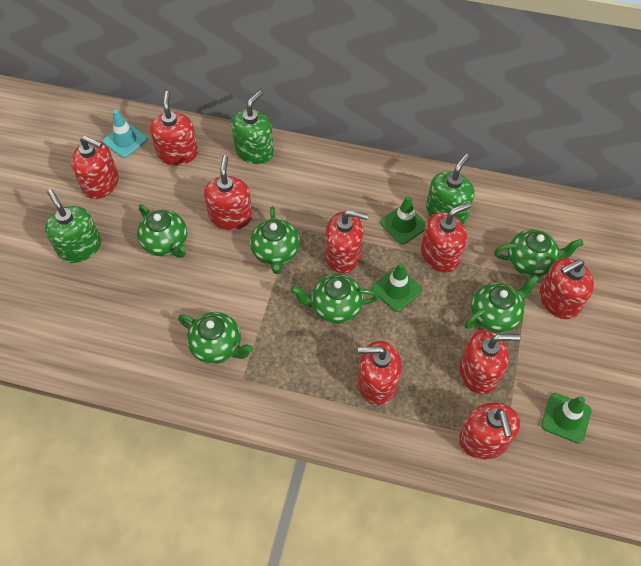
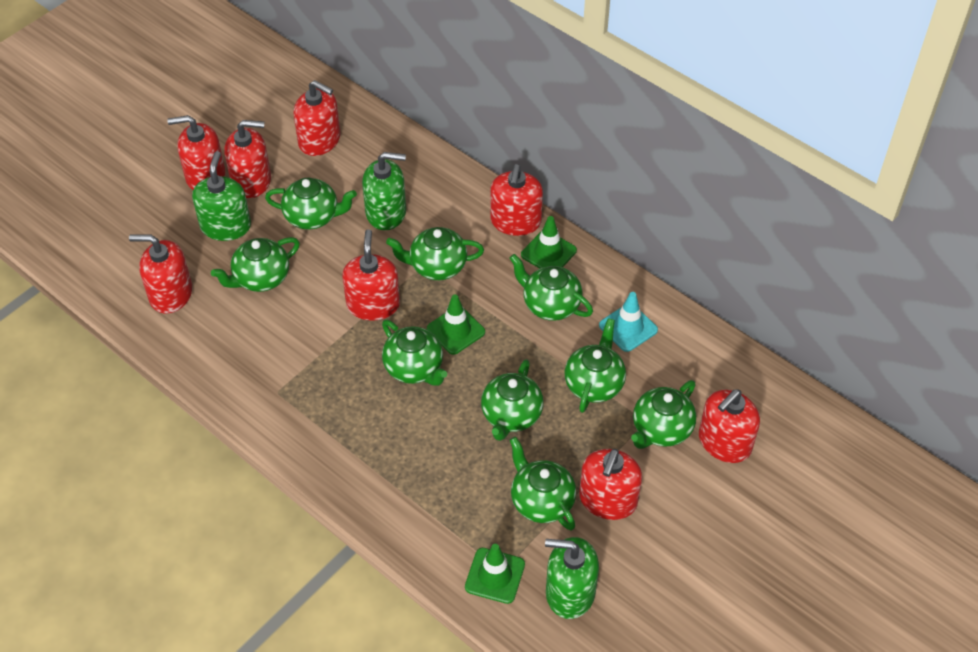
green teapot: 6 -> 9
red soap dispenser: 9 -> 8

